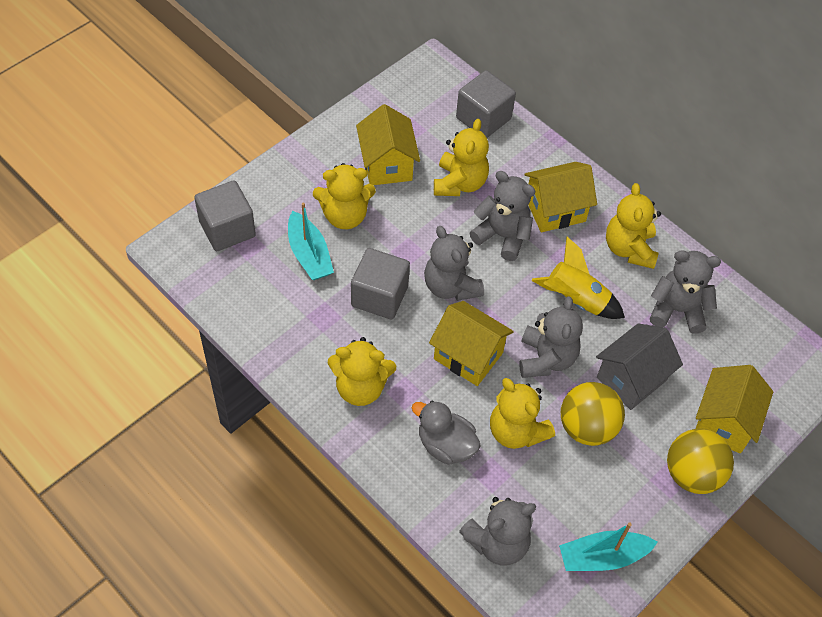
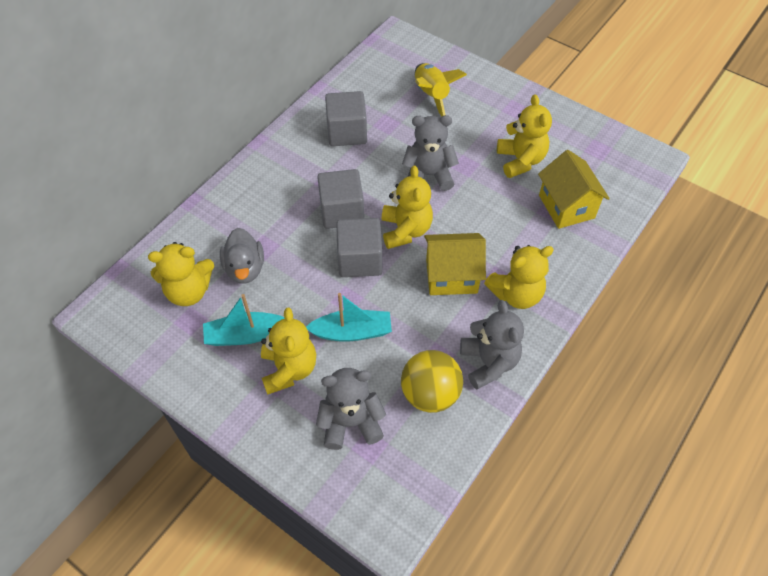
grey house: 1 -> 0
grey teddy bear: 5 -> 3
yellow ball: 2 -> 1
yellow house: 4 -> 2

